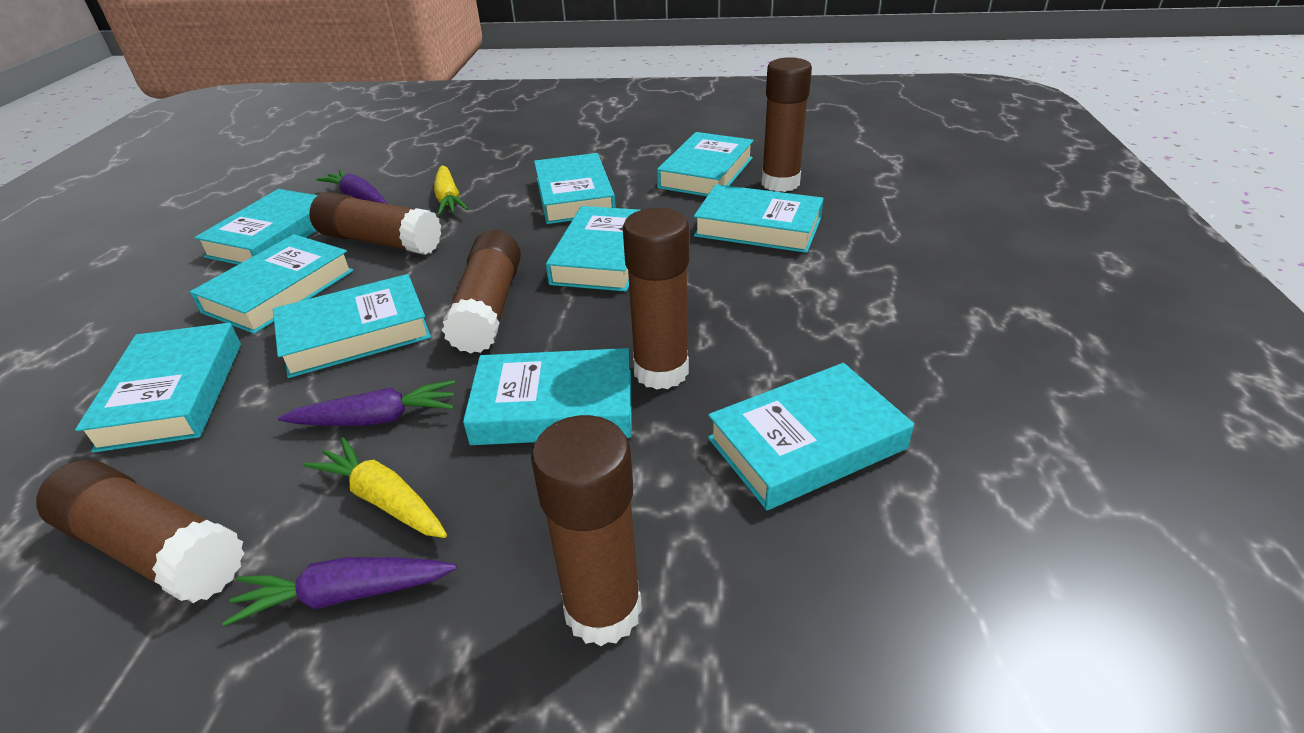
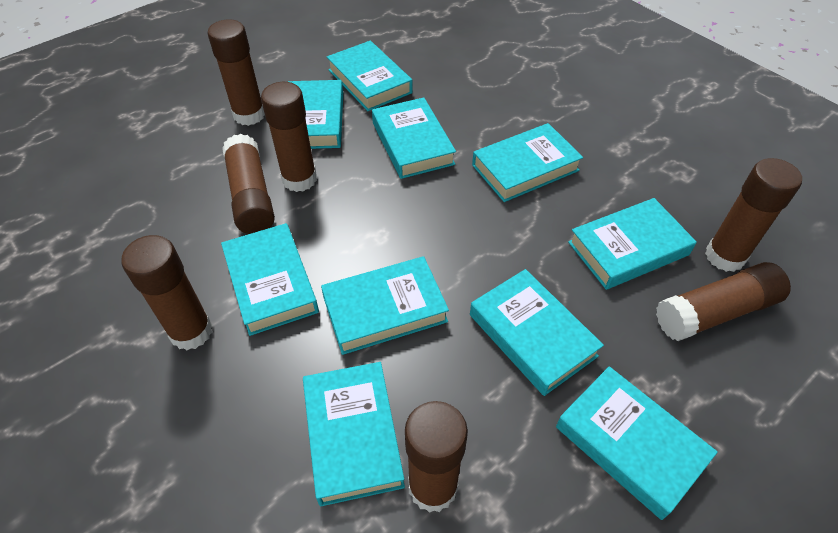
brown glue stick: 6 -> 7
purple carrot: 3 -> 0
yellow carrot: 2 -> 0

